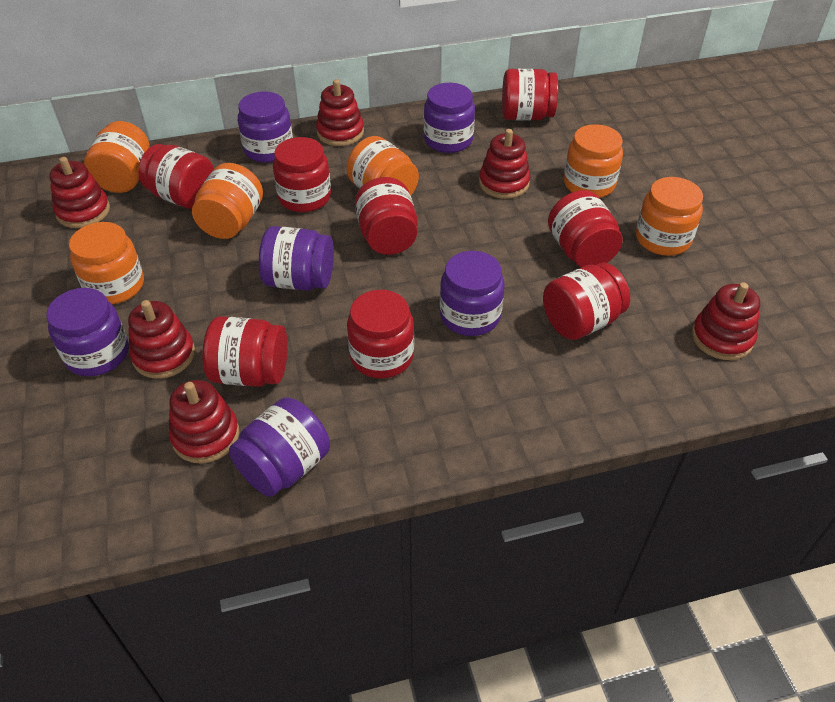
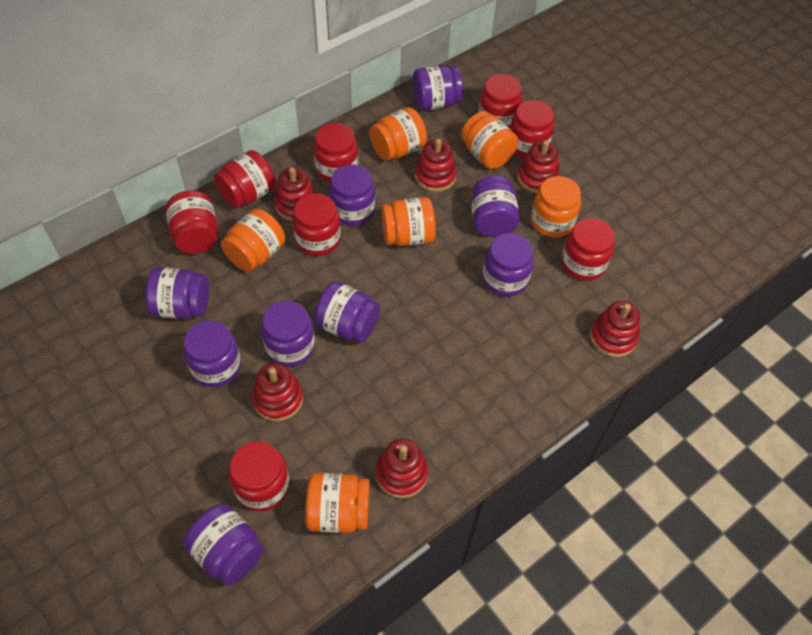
purple jar: 6 -> 9

